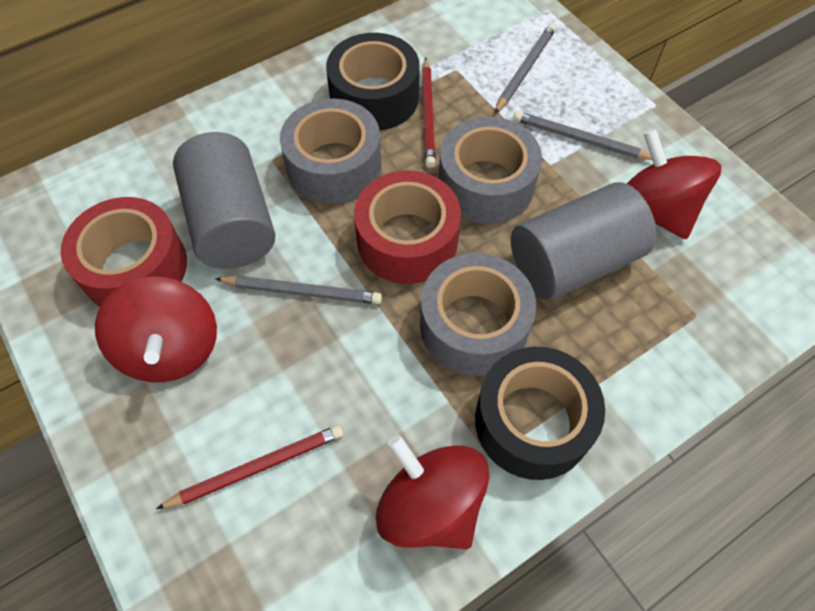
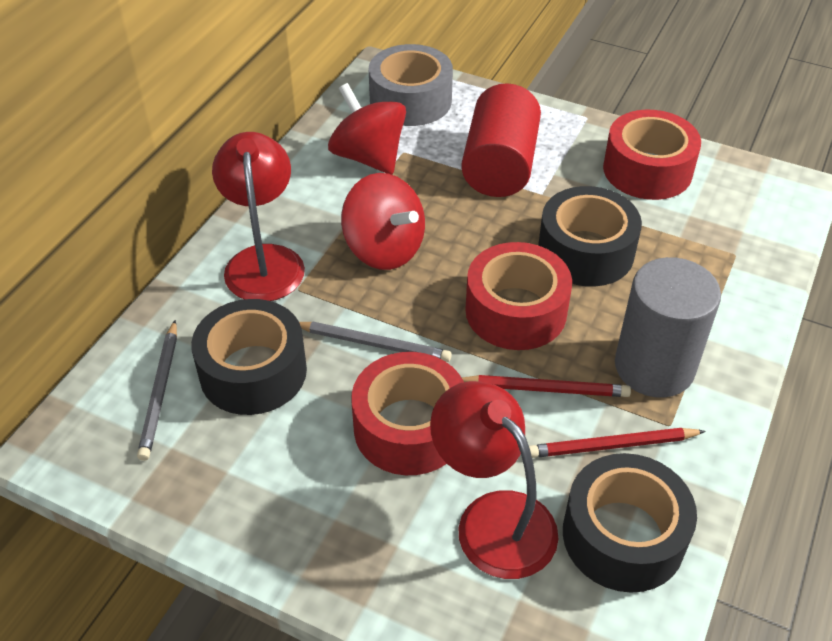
black tape: 2 -> 3
grey cylinder: 2 -> 1
grey pencil: 3 -> 2
grey tape: 3 -> 1
red cylinder: 0 -> 1
red lamp: 0 -> 2
red spinning top: 3 -> 2
red tape: 2 -> 3

